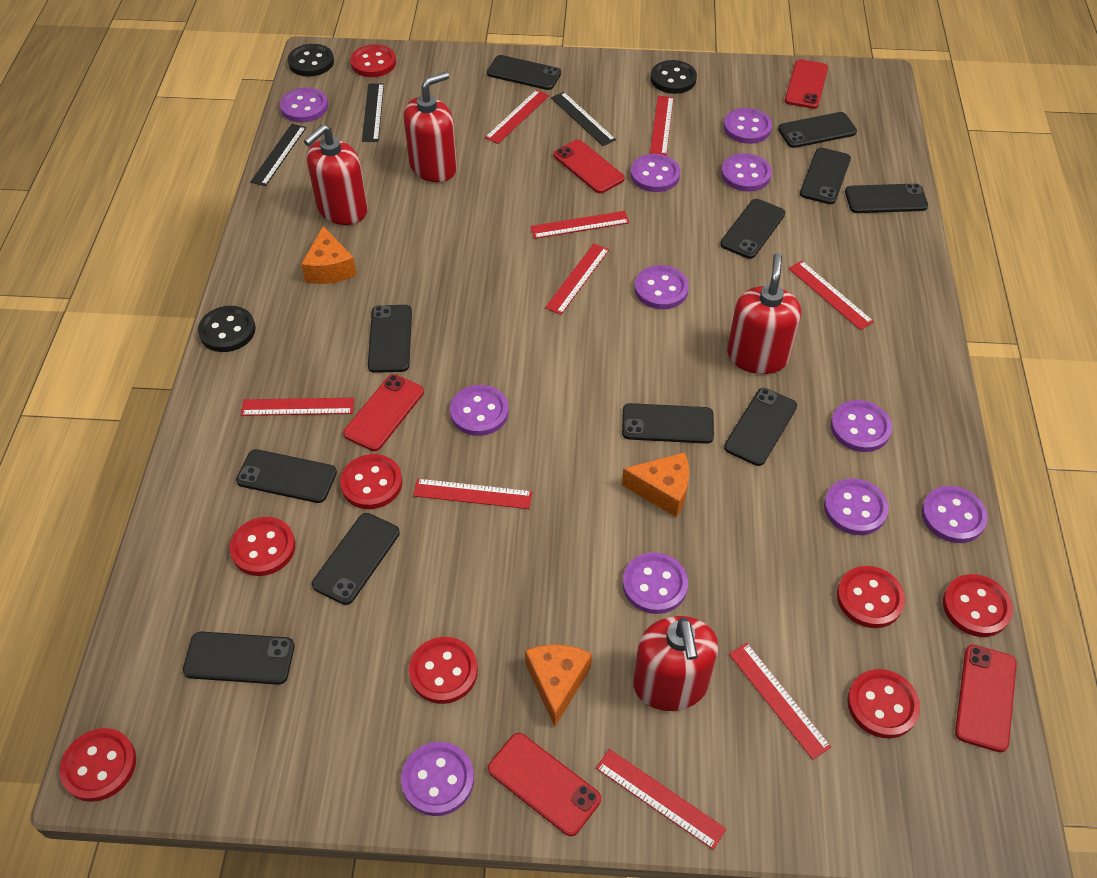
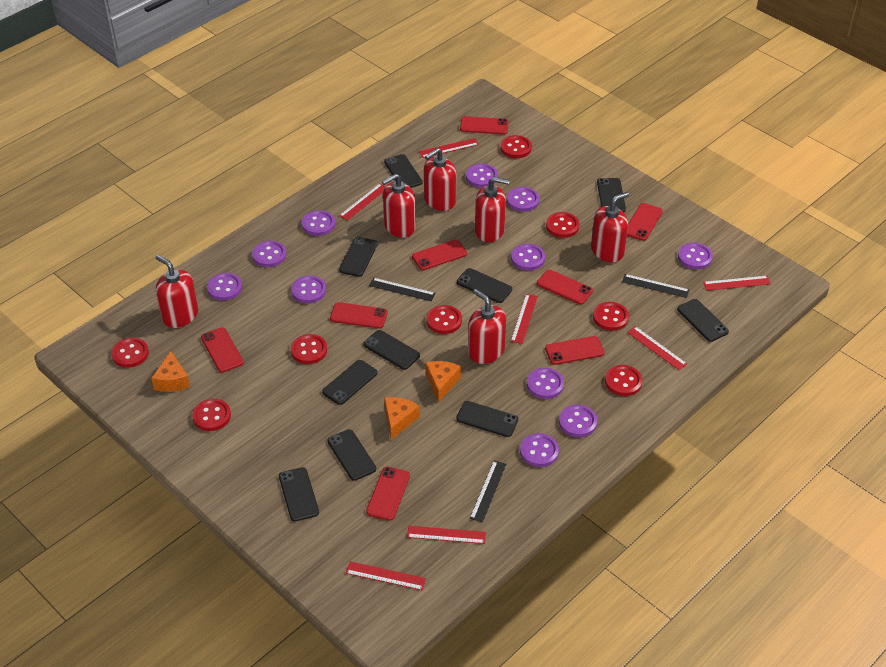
black button: 3 -> 0
black phone: 11 -> 10
red phone: 5 -> 8
red ruler: 9 -> 7
red soap dispenser: 4 -> 6

